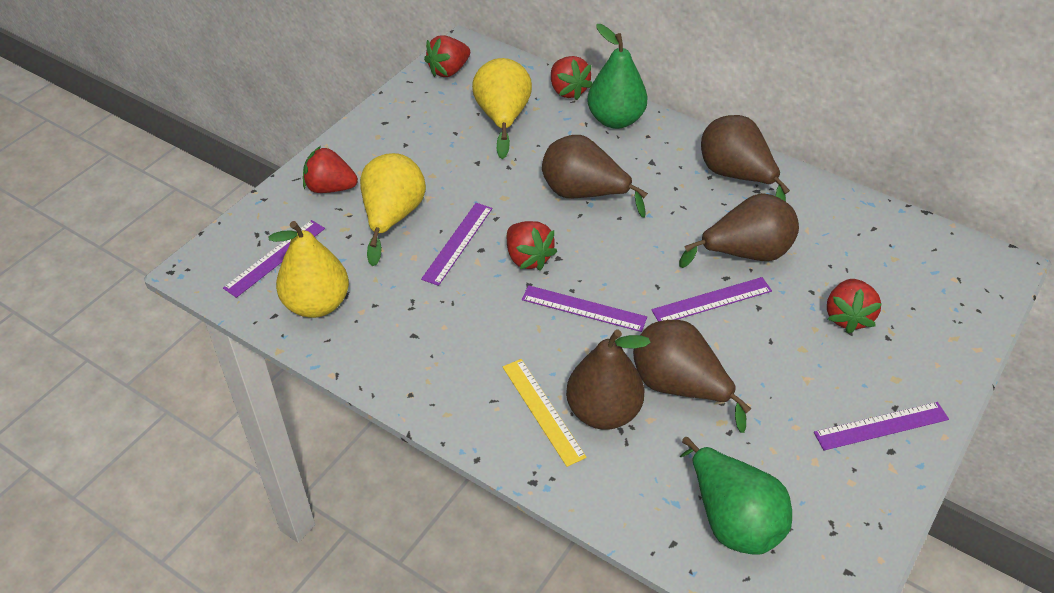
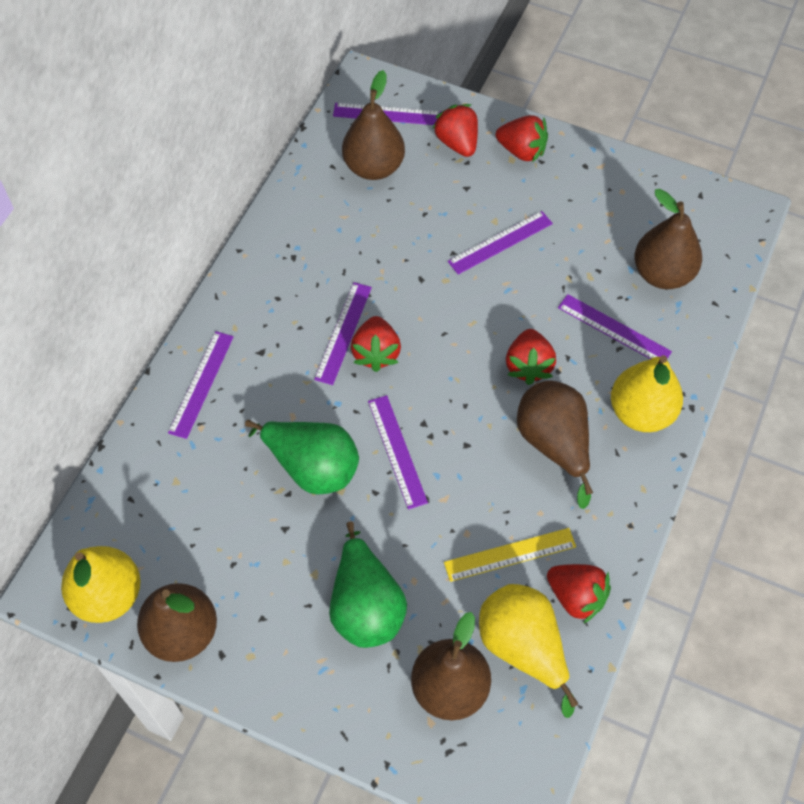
purple ruler: 5 -> 6

